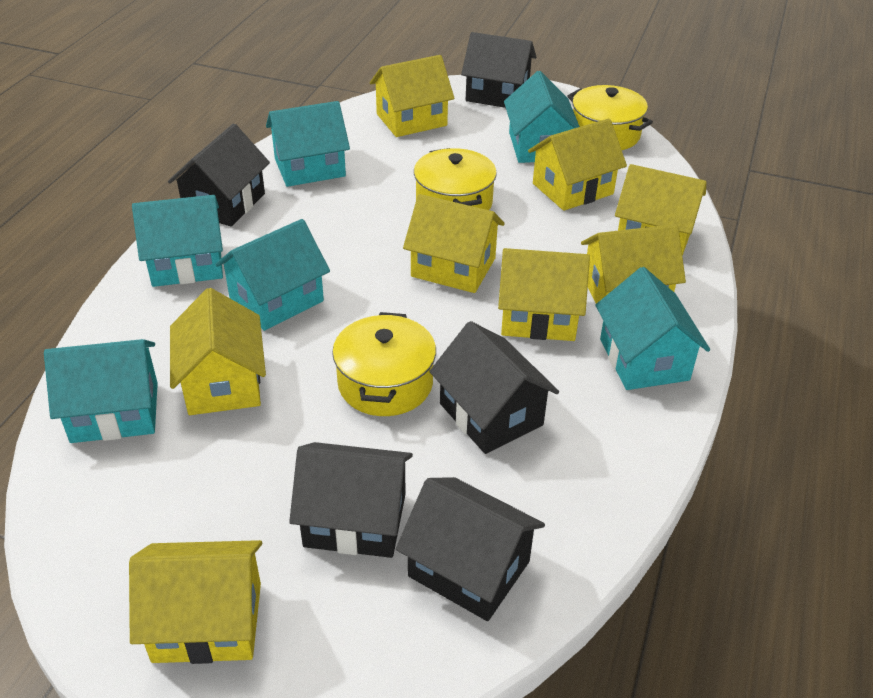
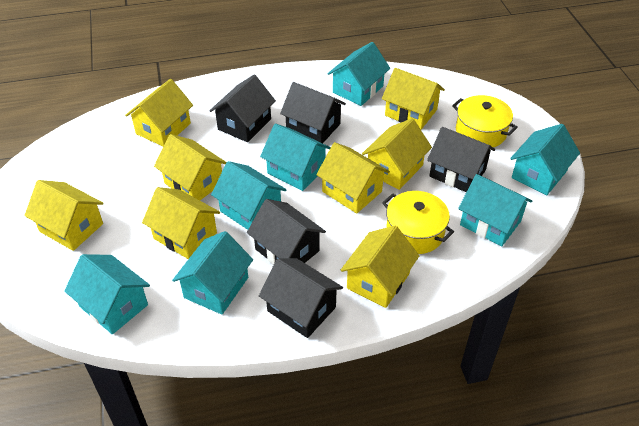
turquoise house: 6 -> 7
yellow pot: 3 -> 2

